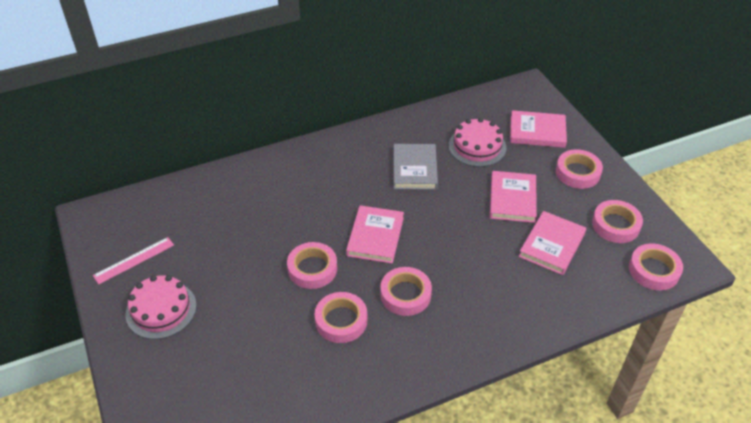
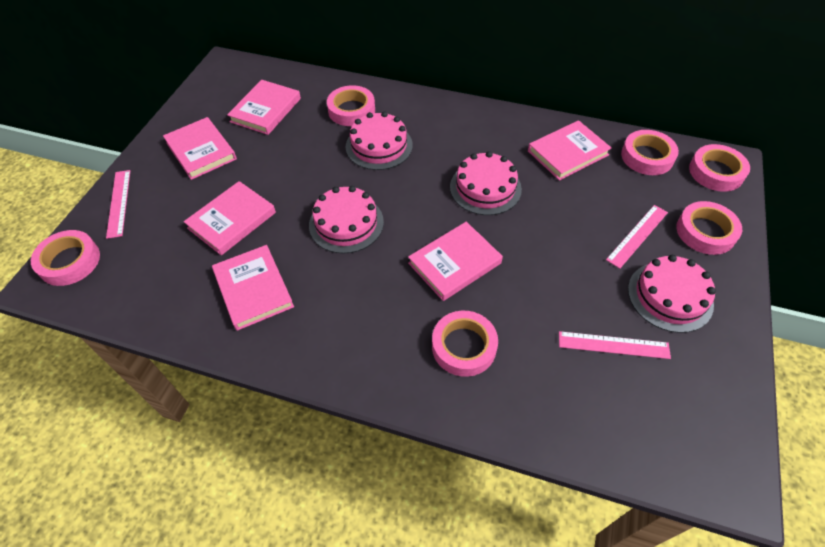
grey book: 1 -> 0
pink book: 4 -> 6
pink cake: 2 -> 4
pink ruler: 1 -> 3

